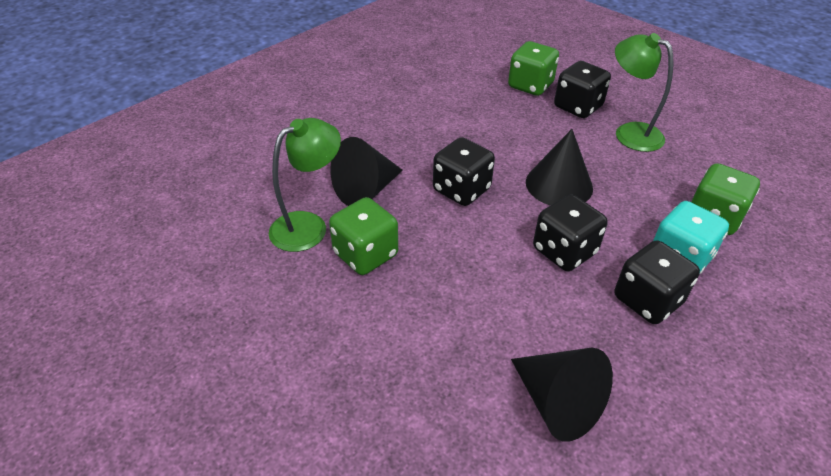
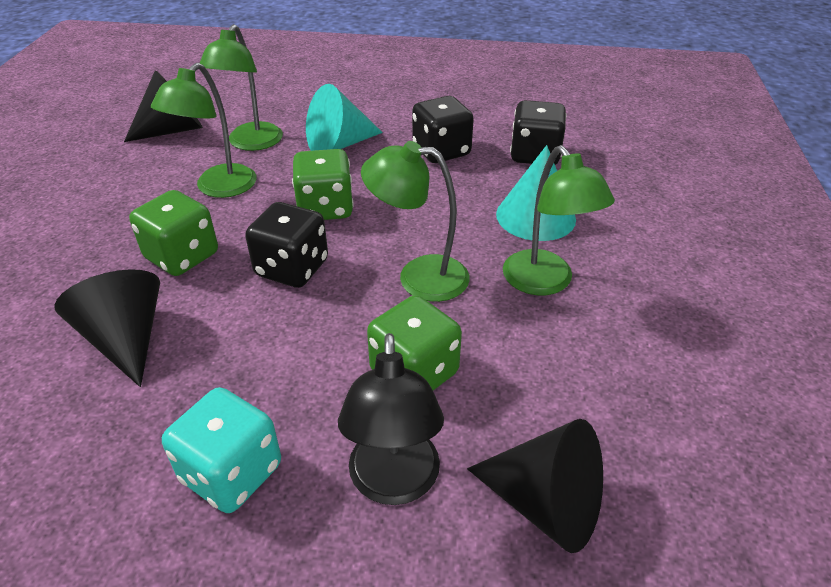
black dice: 4 -> 3
black lamp: 0 -> 1
green lamp: 2 -> 4
turquoise cone: 0 -> 2

